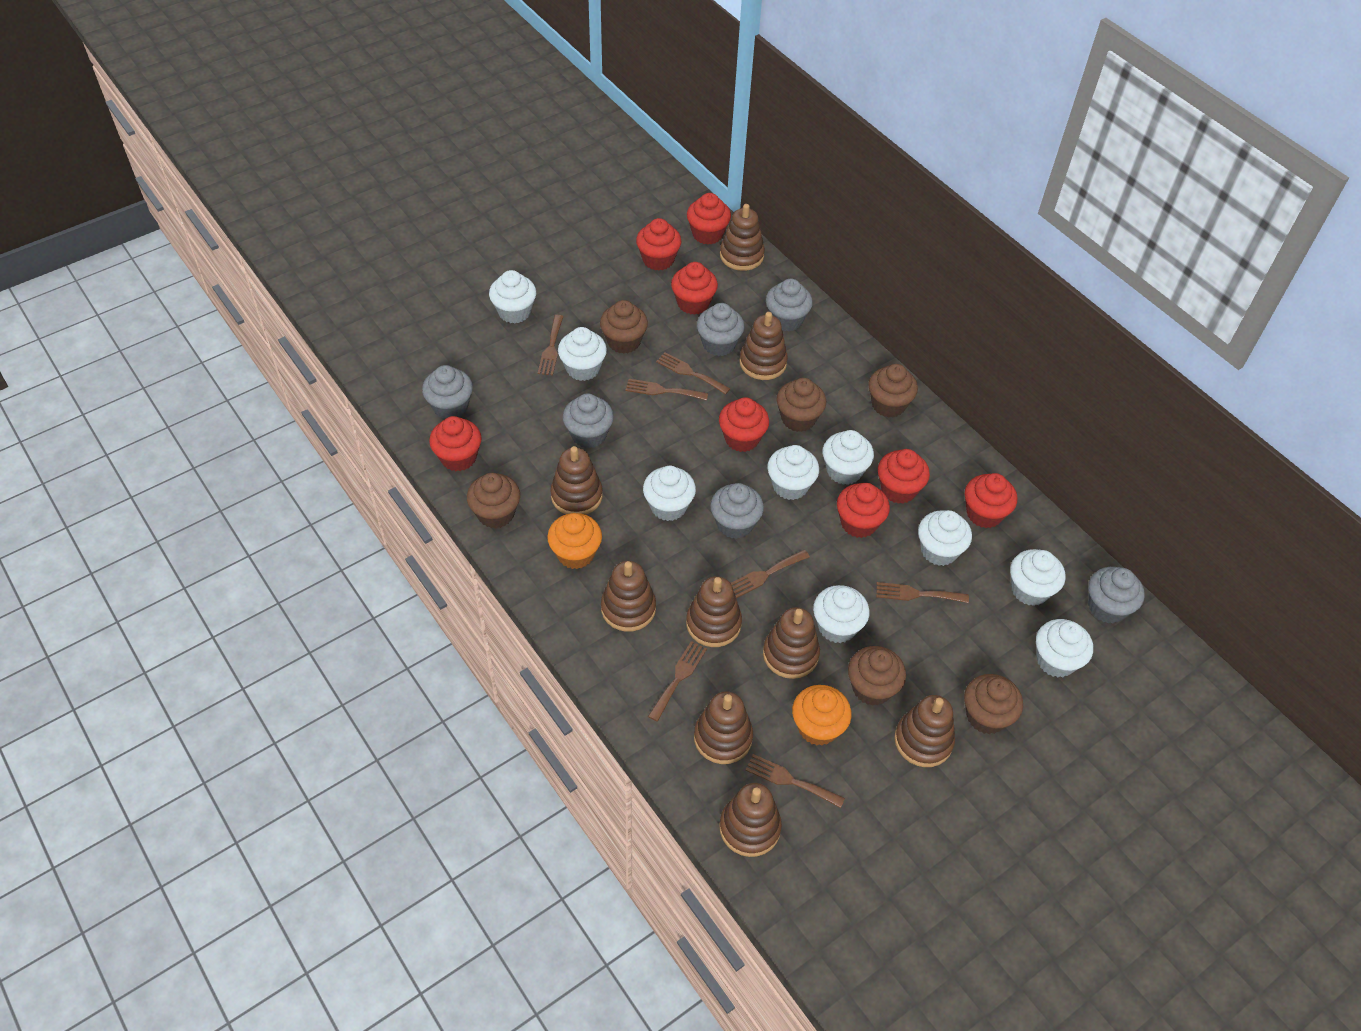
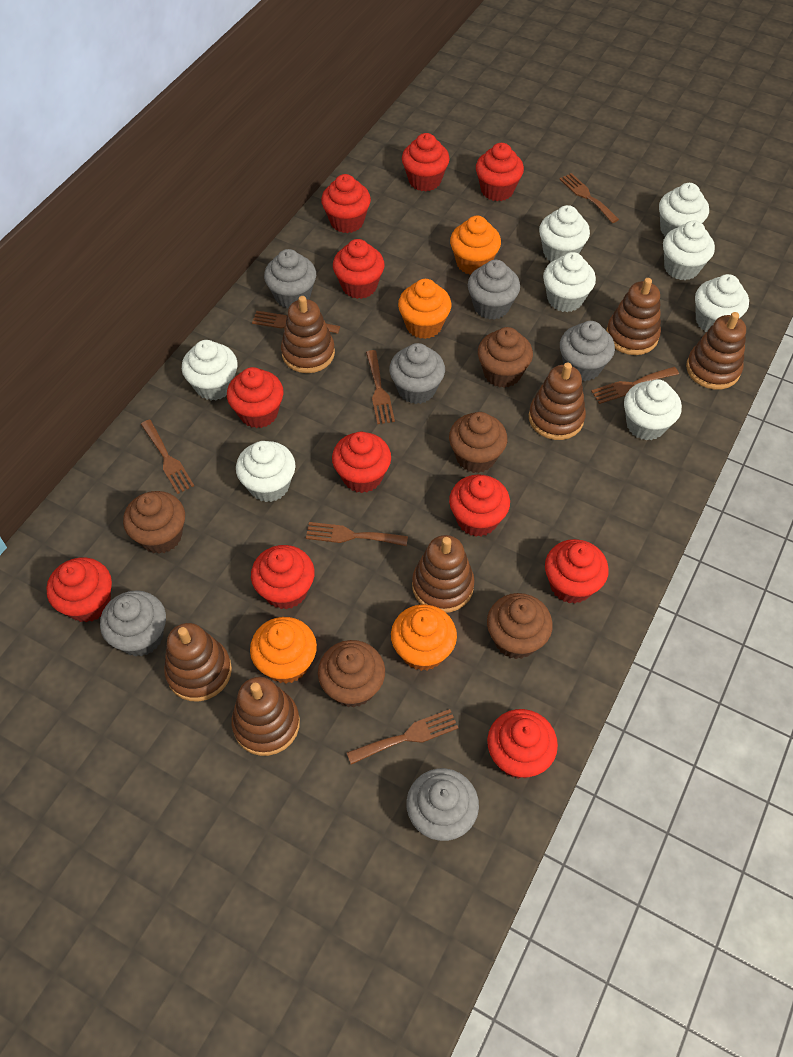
brown cupcake: 6 -> 5
brown stacking toy: 9 -> 7
orange cupcake: 2 -> 4
red cupcake: 8 -> 11
white cupcake: 9 -> 8

